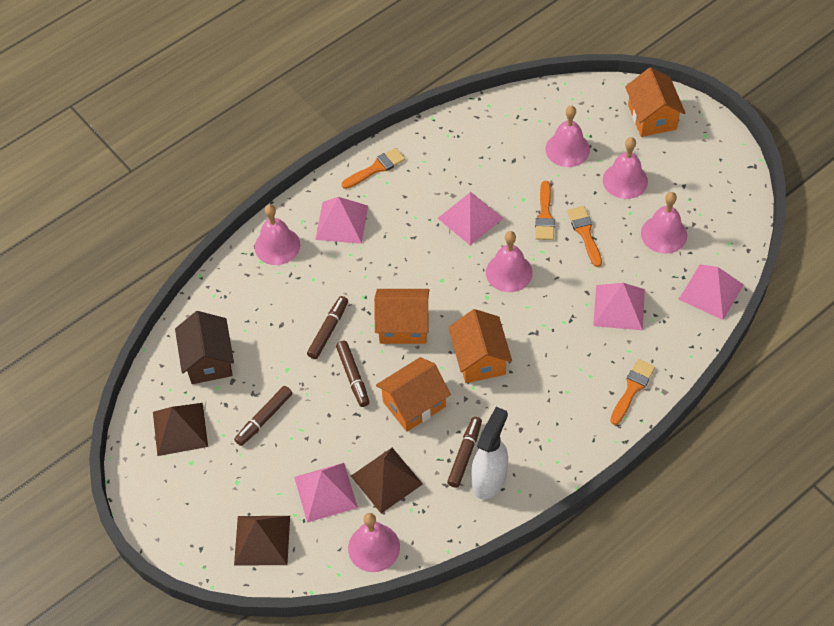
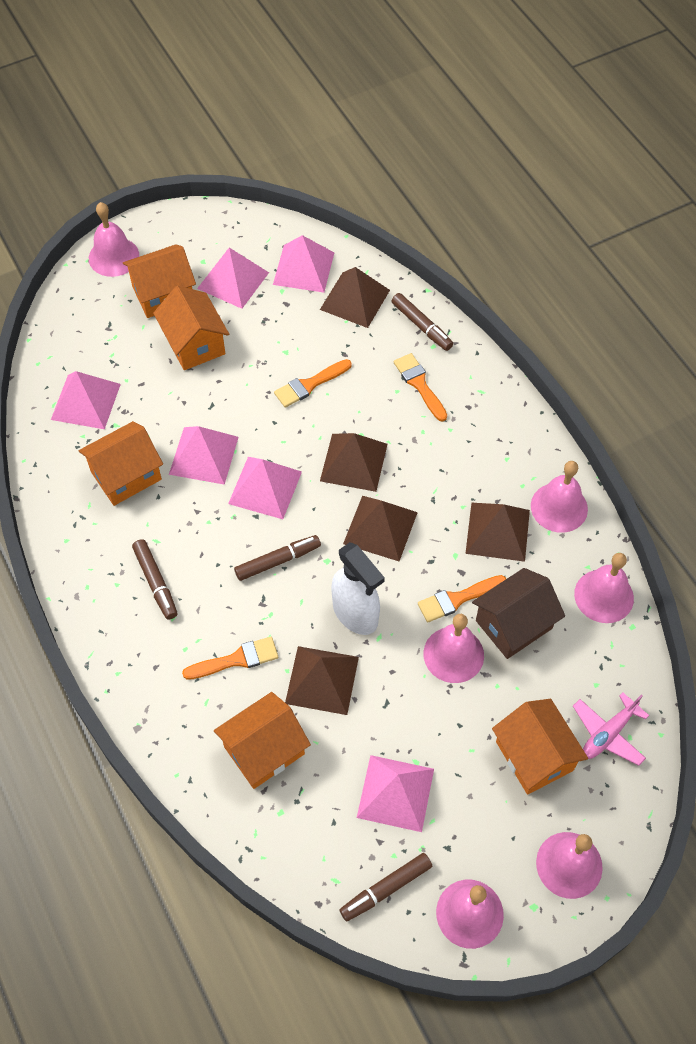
brown pyramid: 3 -> 5
orange house: 4 -> 5
pink plane: 0 -> 1
pink pyramid: 5 -> 6

